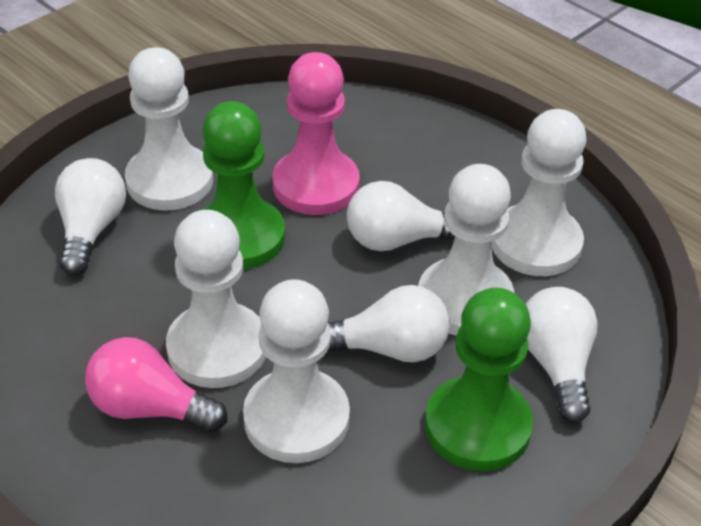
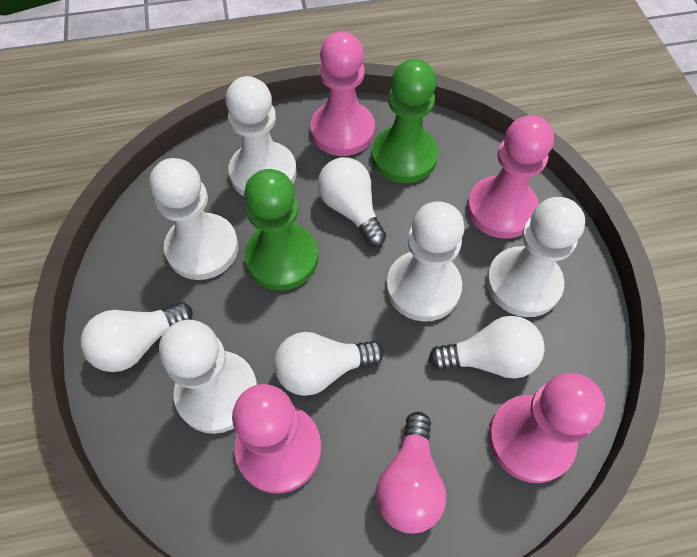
pink pawn: 1 -> 4

